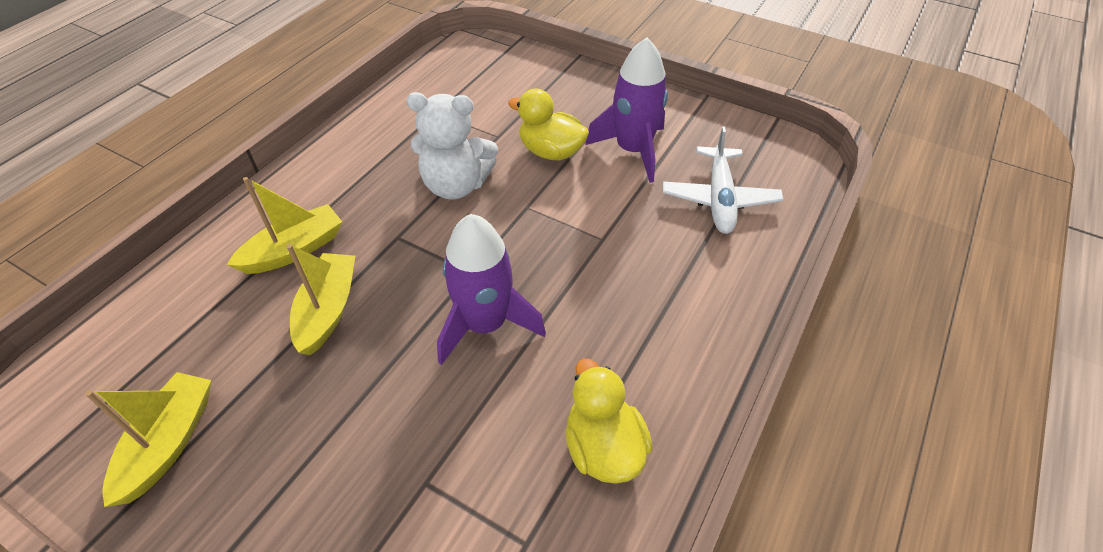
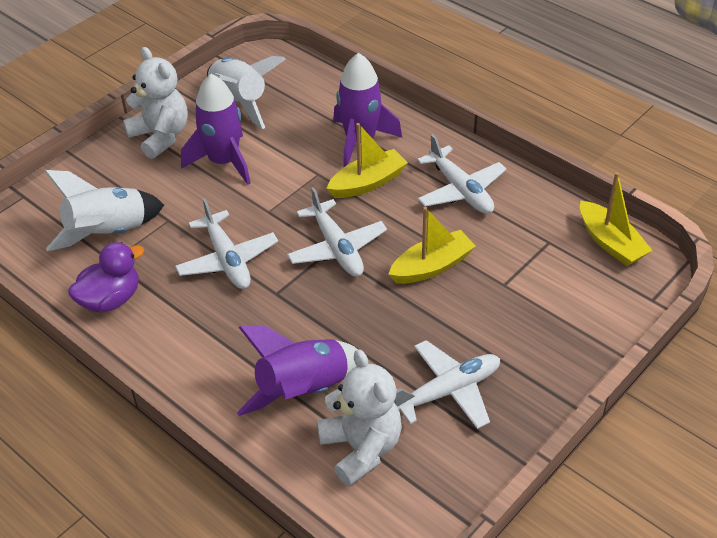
purple duck: 0 -> 1
purple rocket: 2 -> 3
white plane: 1 -> 4
white rocket: 0 -> 2
white teddy bear: 1 -> 2
yellow duck: 2 -> 0

